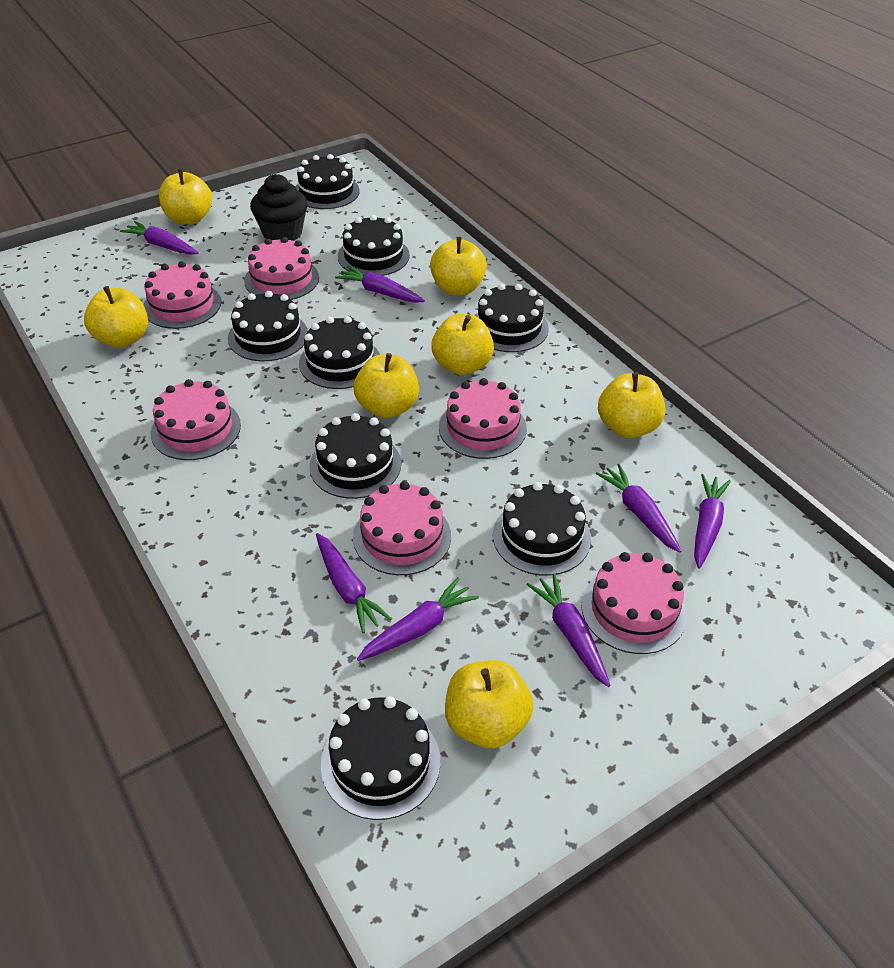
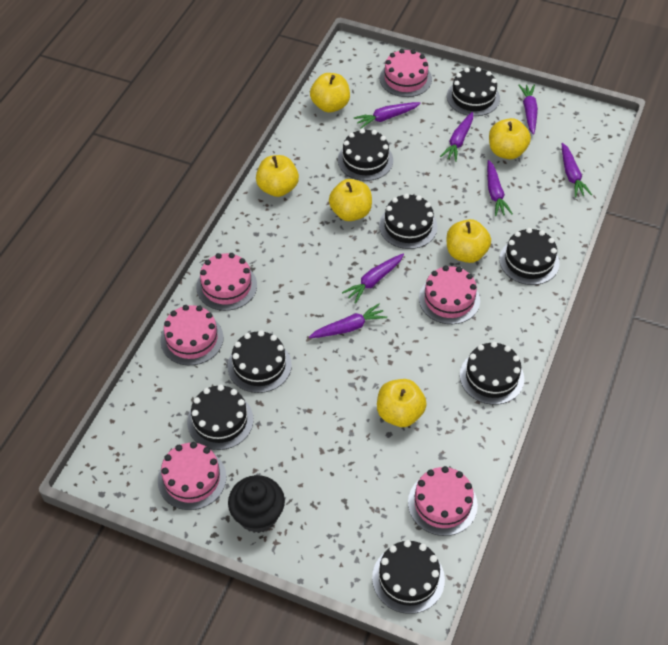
yellow apple: 7 -> 6

